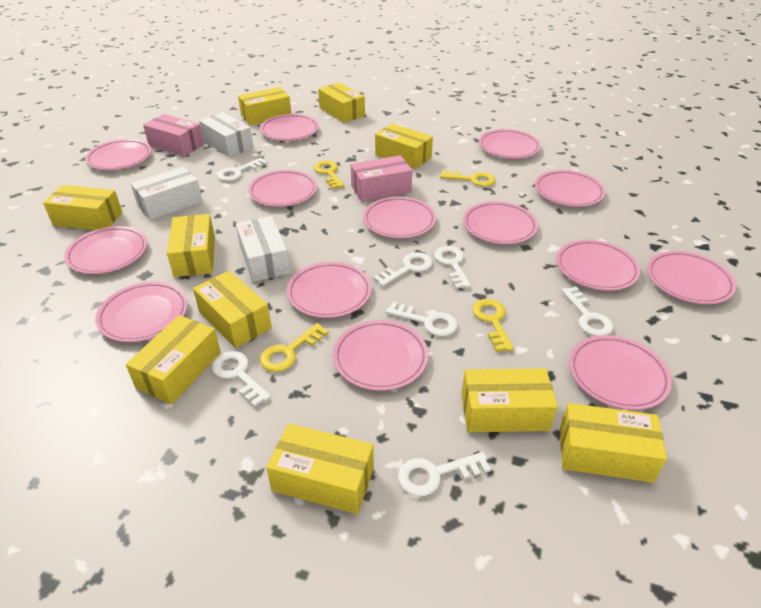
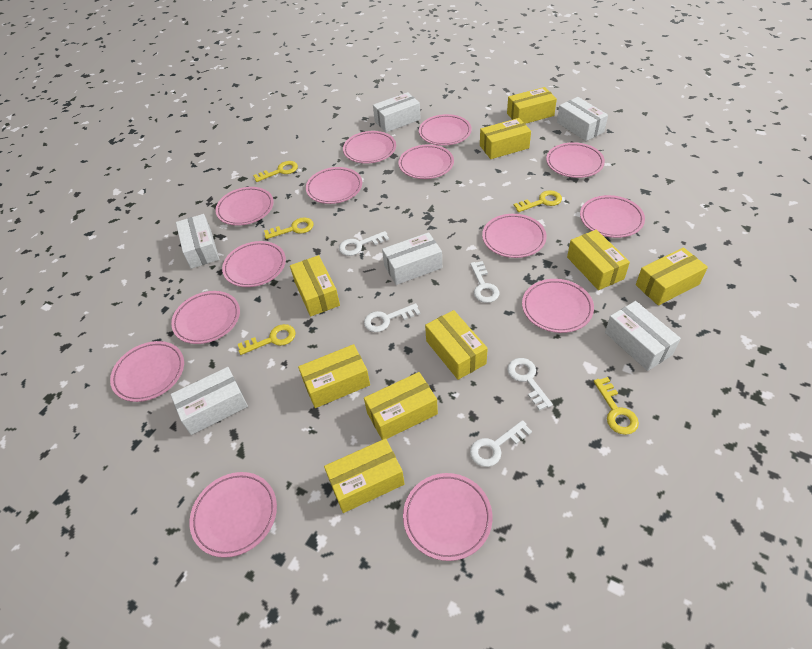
pink box: 2 -> 0
white box: 3 -> 6
white key: 7 -> 5
yellow box: 10 -> 9
yellow key: 4 -> 5

